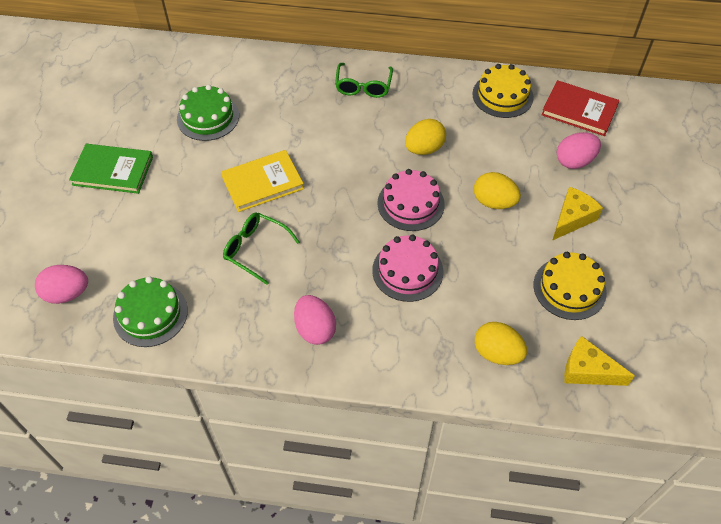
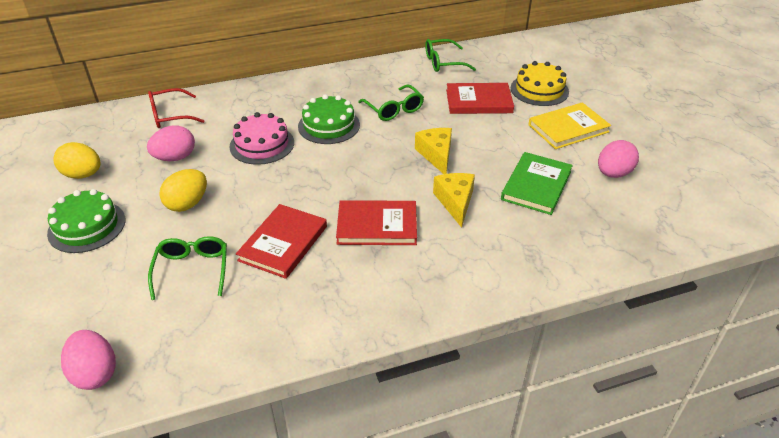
green glasses: 2 -> 3
pink cake: 2 -> 1
red book: 1 -> 3
red glasses: 0 -> 1
yellow cake: 2 -> 1
yellow egg: 3 -> 2

